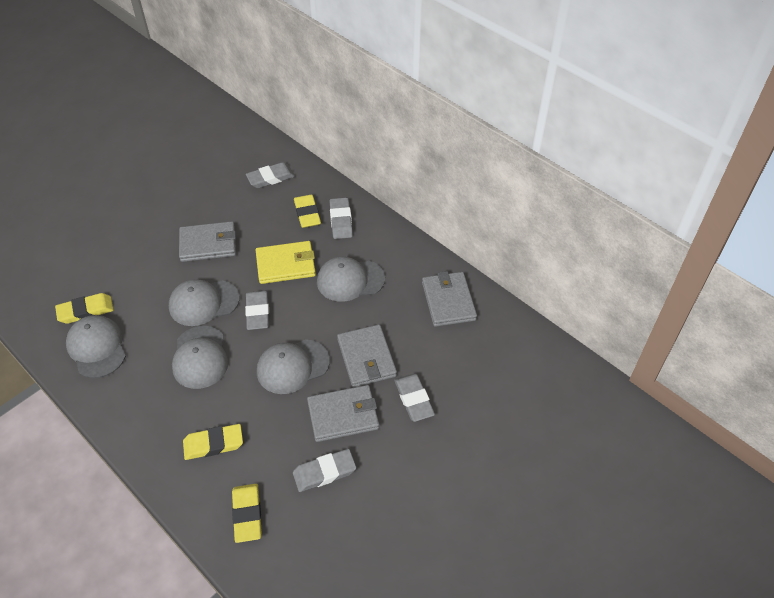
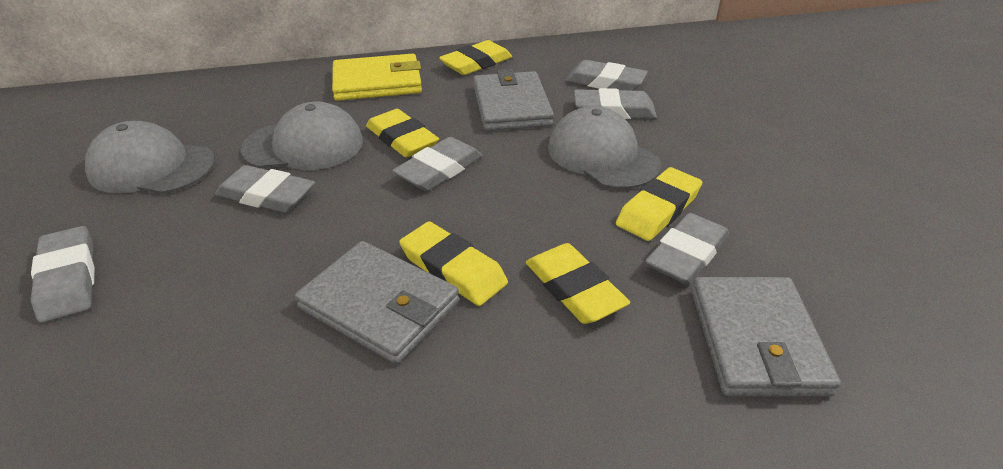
grey cap: 5 -> 3
grey eraser: 5 -> 6
grey wallet: 4 -> 3
yellow eraser: 4 -> 5

